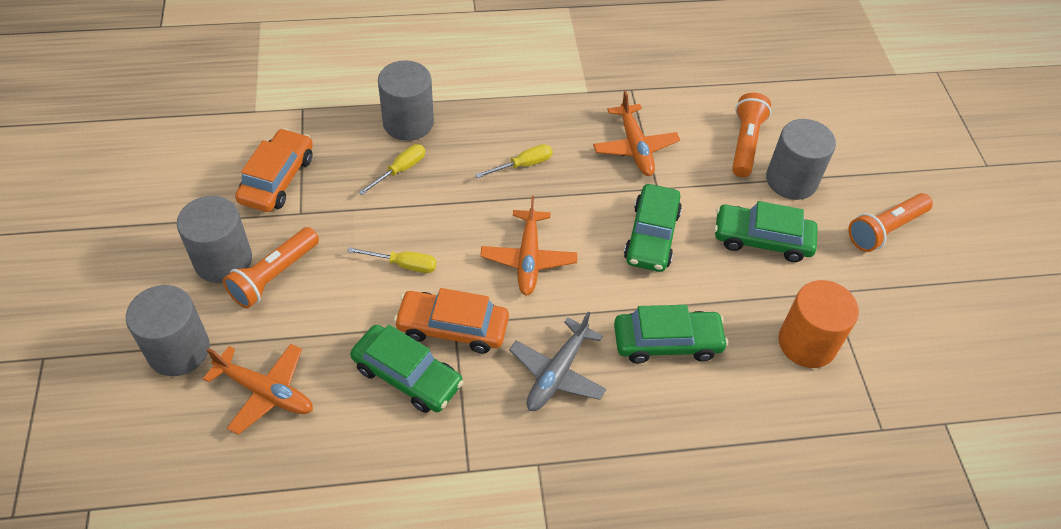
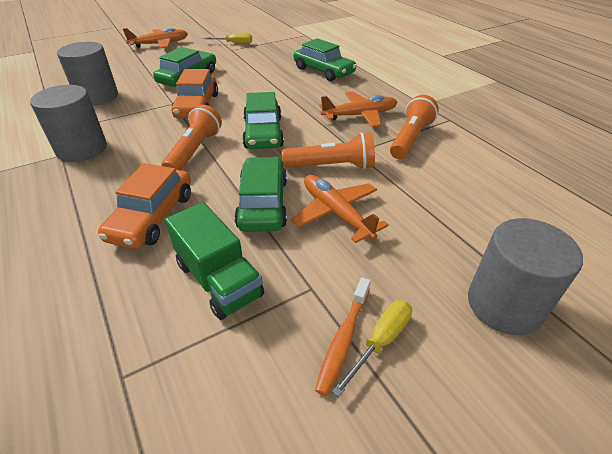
green truck: 0 -> 1
grey cylinder: 4 -> 3
grey plane: 1 -> 0
orange cylinder: 1 -> 0
orange toothbrush: 0 -> 1
yellow screwdriver: 3 -> 2

